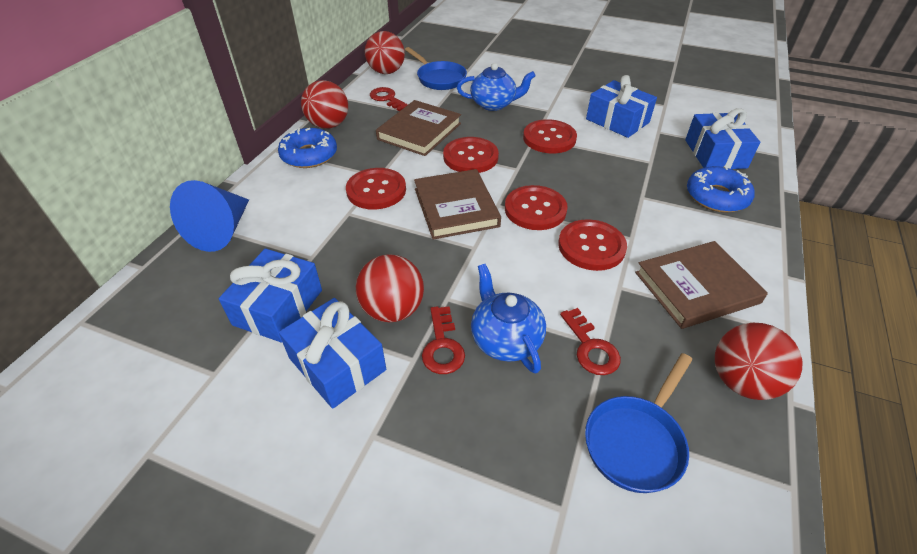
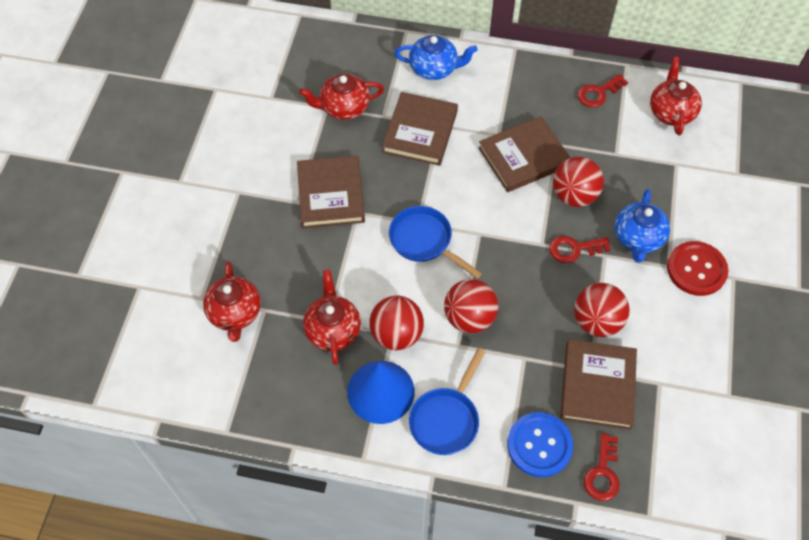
blue button: 0 -> 1
blue donut: 2 -> 0
blue gift: 4 -> 0
brown book: 3 -> 4
red button: 5 -> 1
red teapot: 0 -> 4

